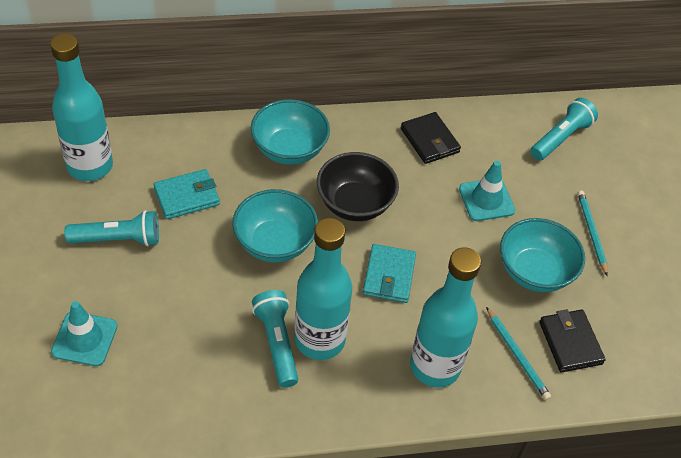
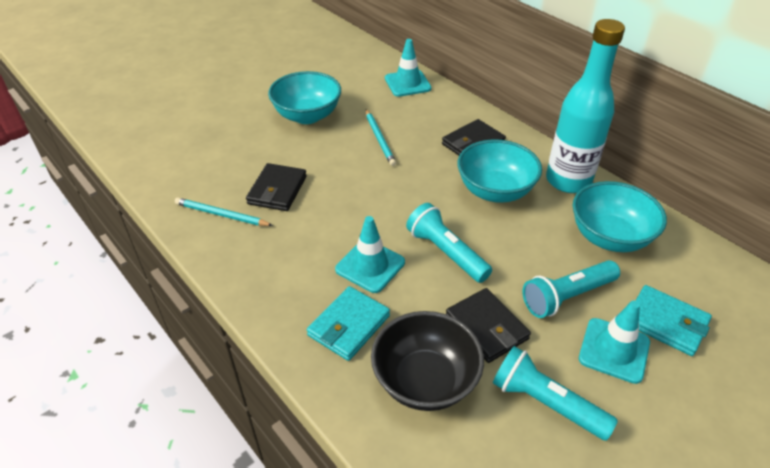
black wallet: 2 -> 3
turquoise bottle: 3 -> 1
turquoise traffic cone: 2 -> 3

